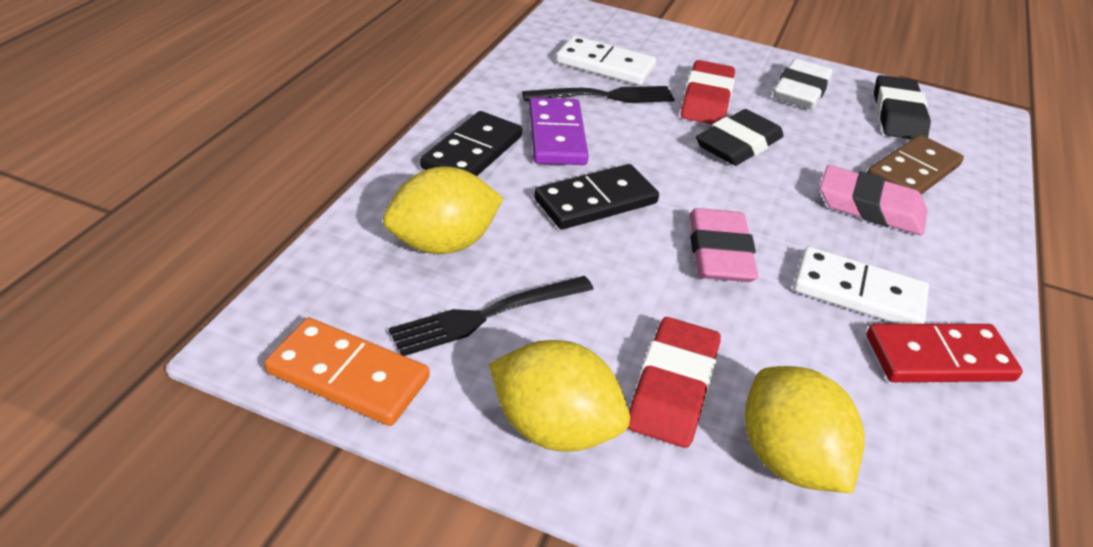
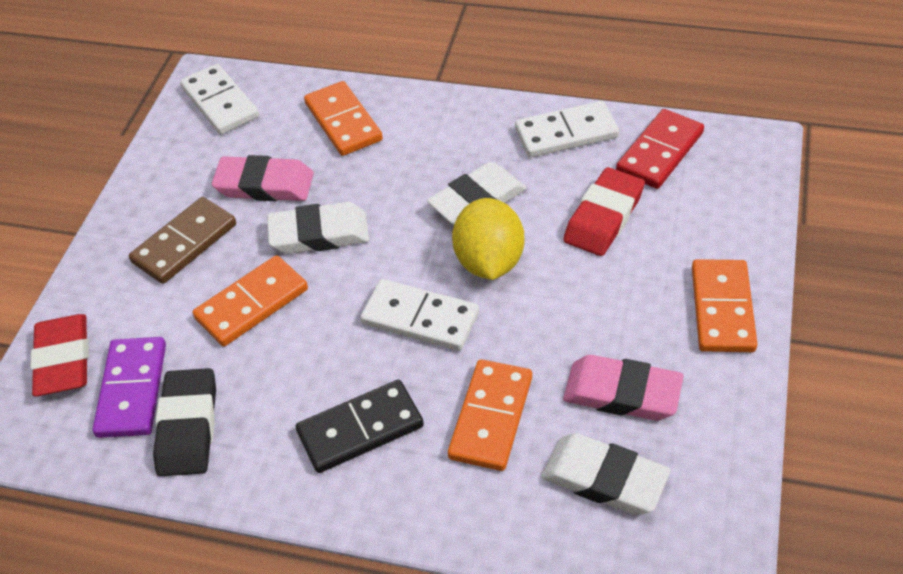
black domino: 2 -> 1
black eraser: 2 -> 1
black fork: 2 -> 0
orange domino: 1 -> 4
white domino: 2 -> 3
white eraser: 1 -> 3
yellow lemon: 3 -> 1

